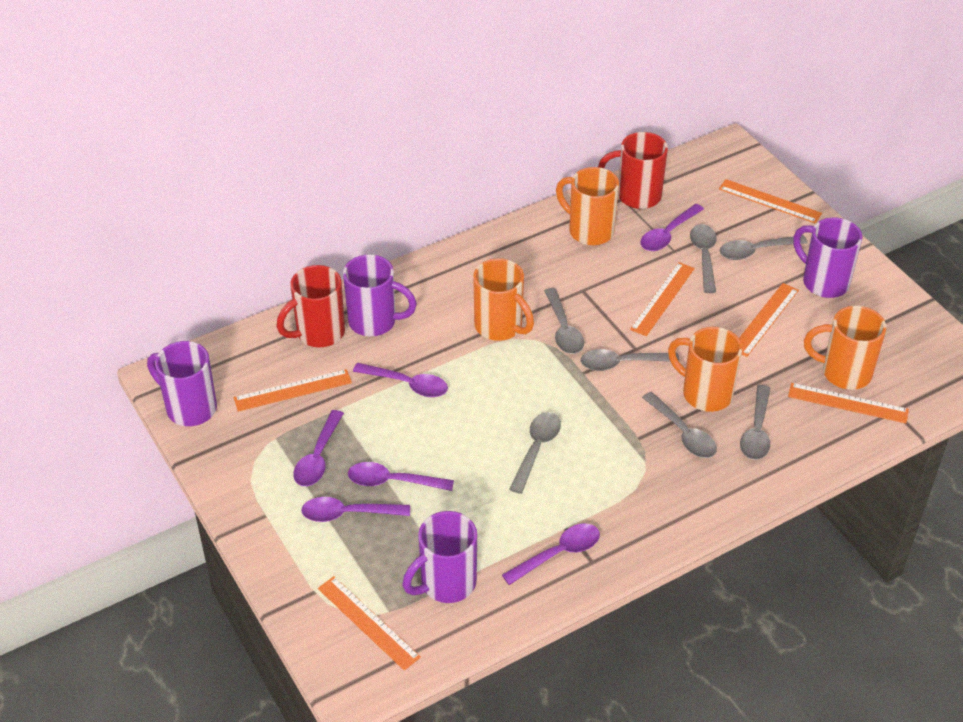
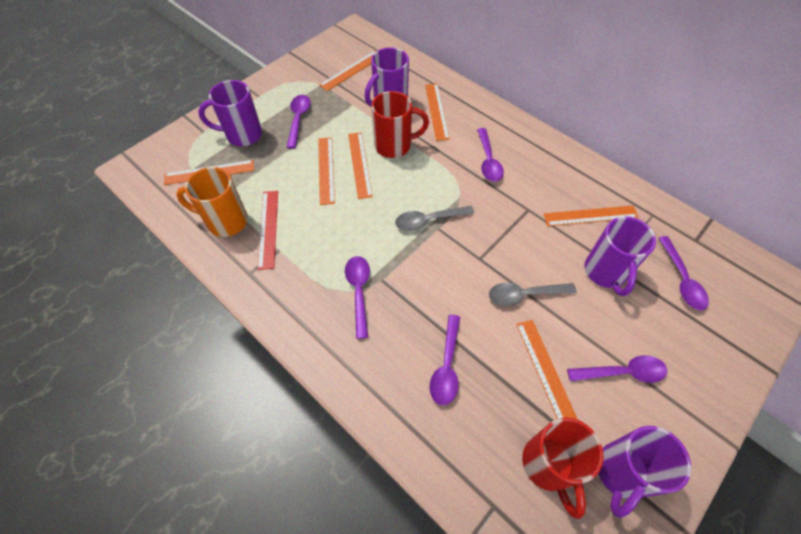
grey spoon: 7 -> 2
orange mug: 4 -> 1
orange ruler: 6 -> 7
red ruler: 0 -> 1

